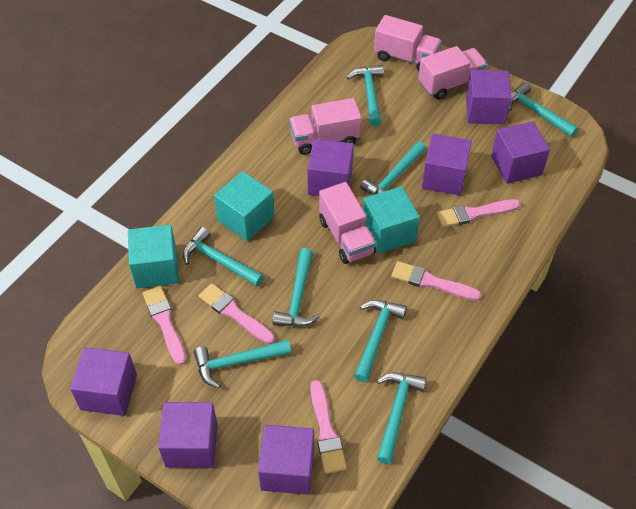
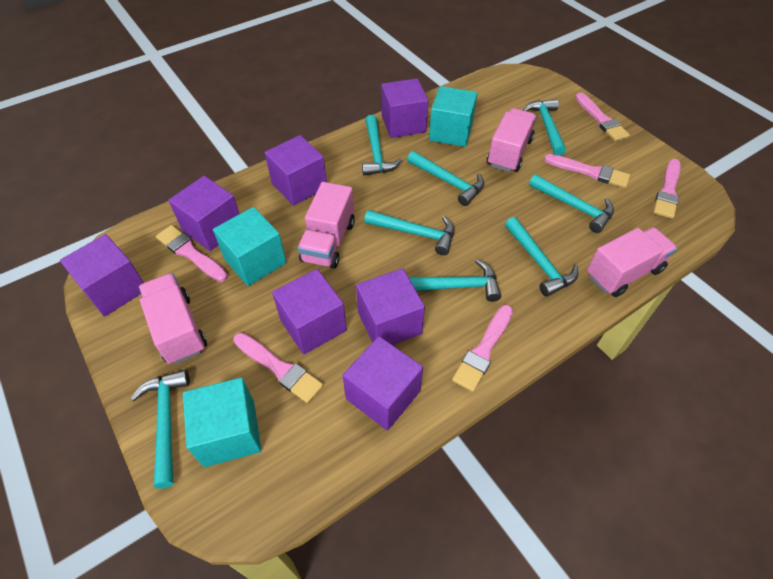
pink brush: 5 -> 6

